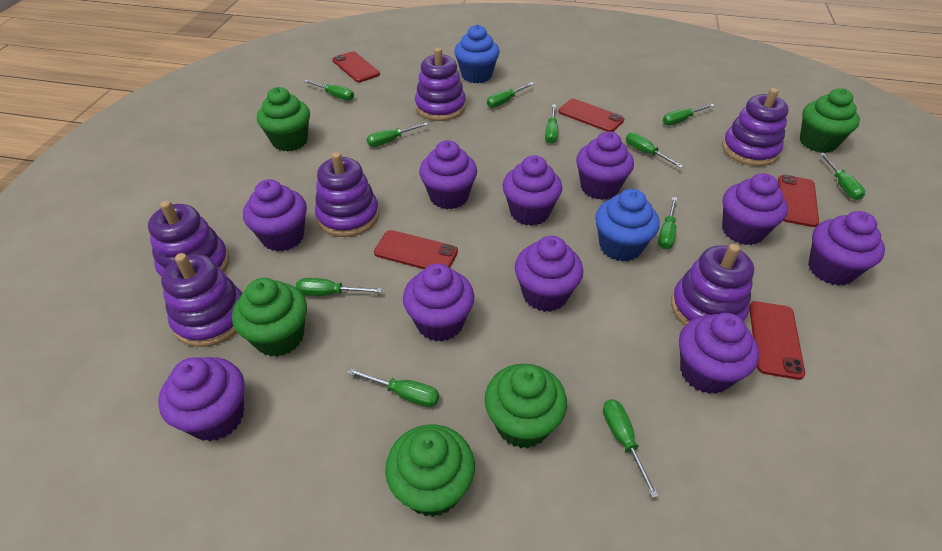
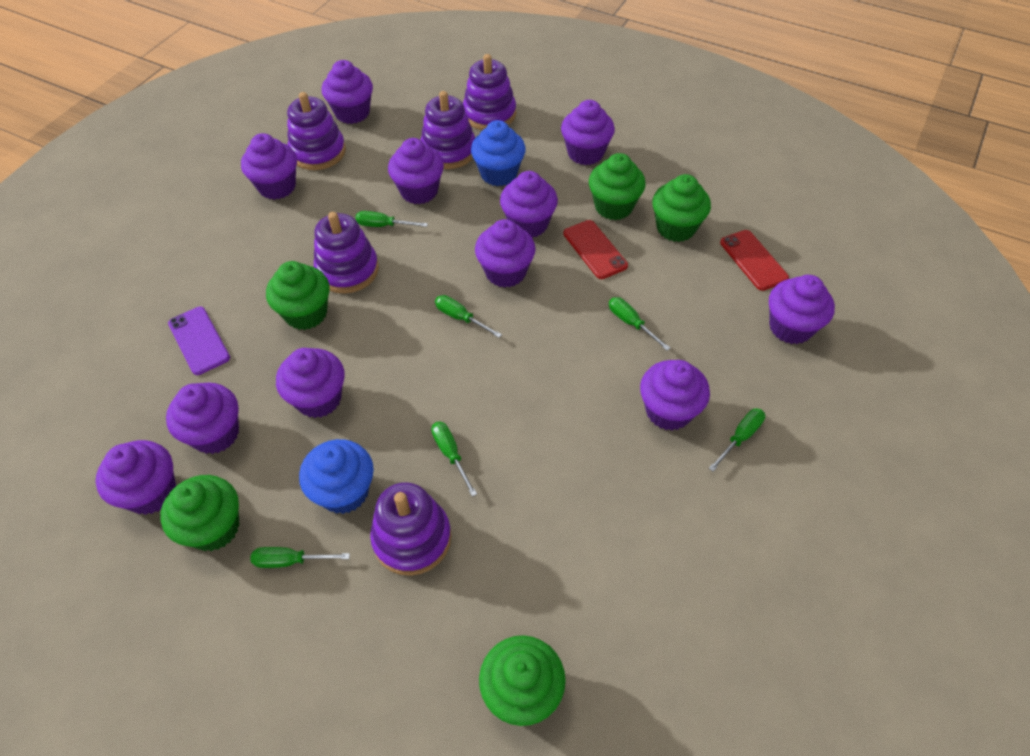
green screwdriver: 11 -> 6
purple cupcake: 10 -> 11
purple phone: 0 -> 1
purple stacking toy: 6 -> 5
red phone: 5 -> 2

